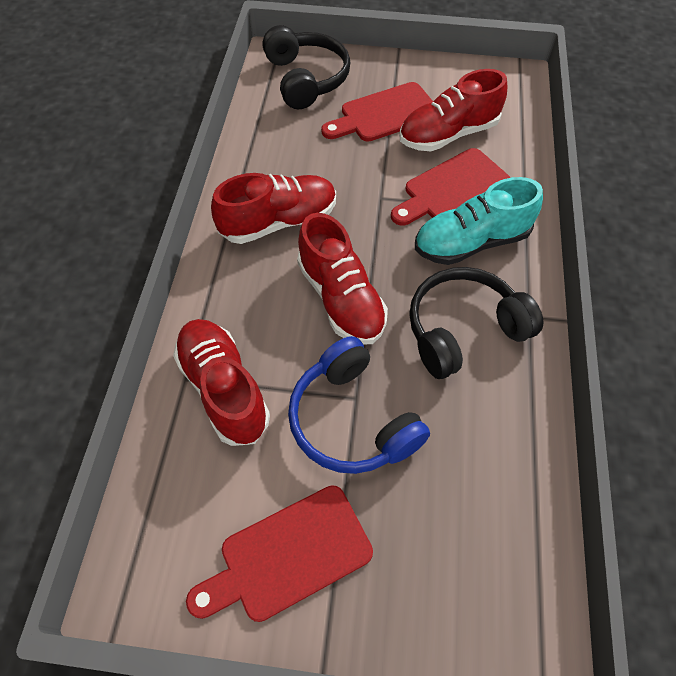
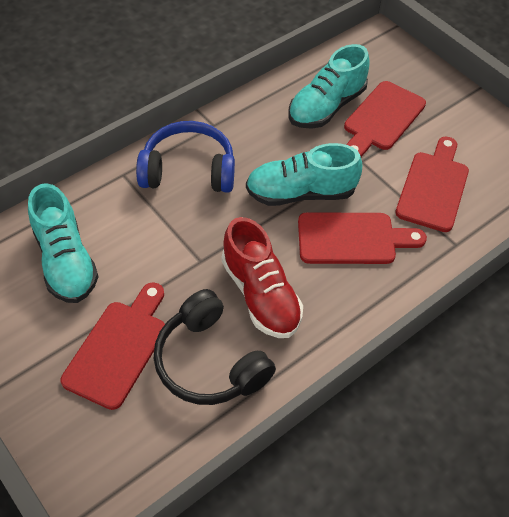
black headphones: 2 -> 1
red cutting board: 3 -> 4
red shoe: 4 -> 1
turquoise shoe: 1 -> 3

